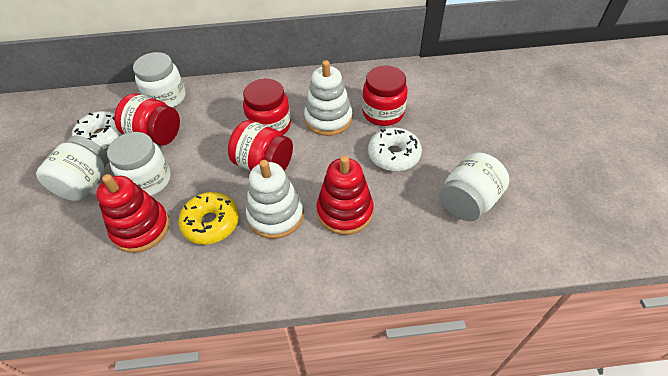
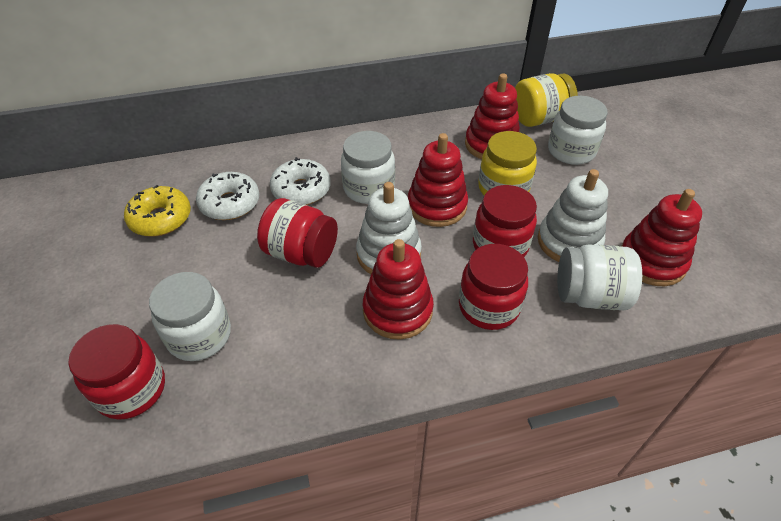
red stacking toy: 2 -> 4
yellow jar: 0 -> 2

